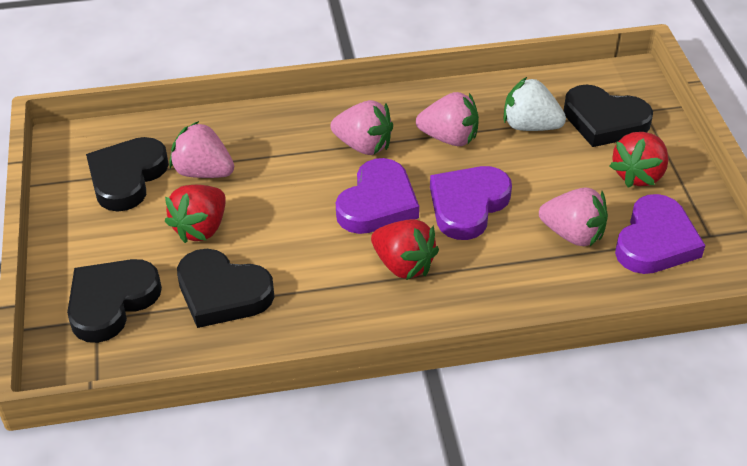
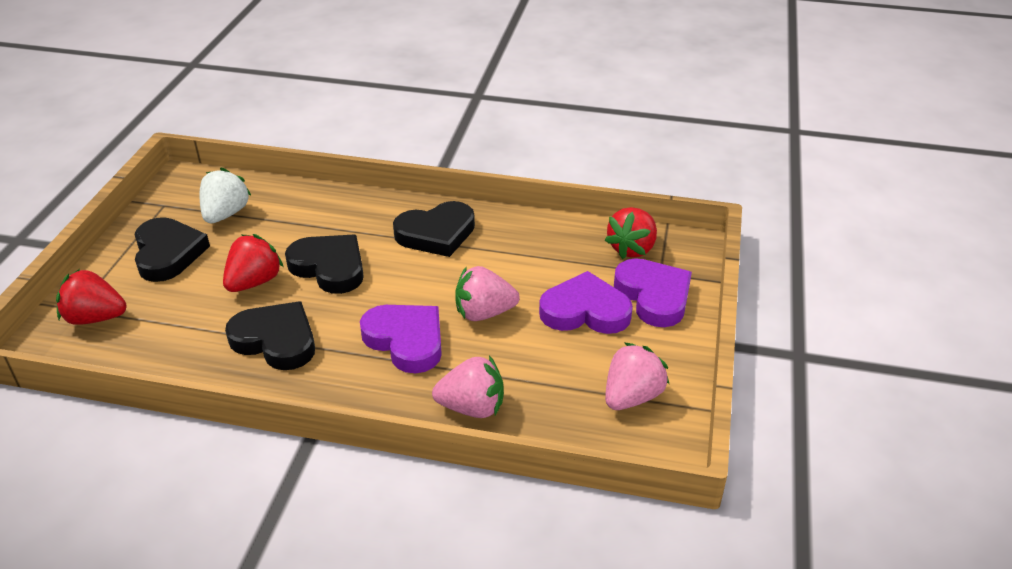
pink strawberry: 4 -> 3

